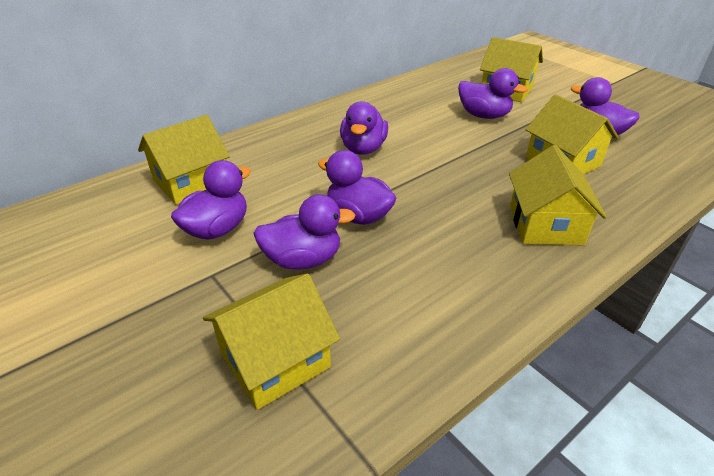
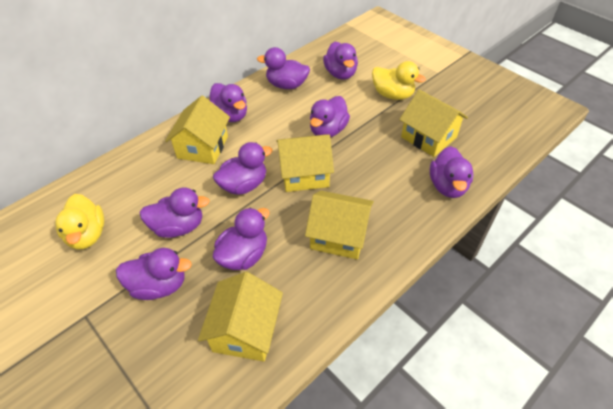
purple duck: 6 -> 9
yellow duck: 0 -> 2

